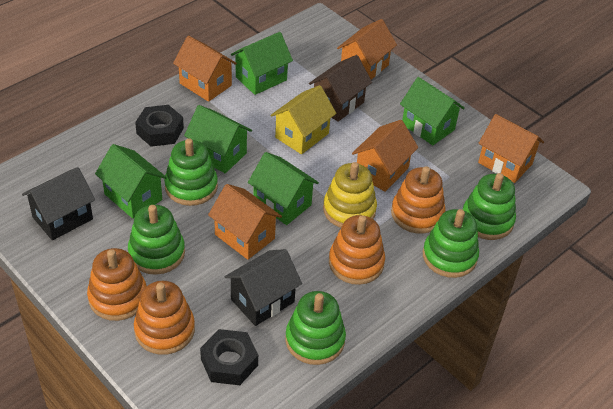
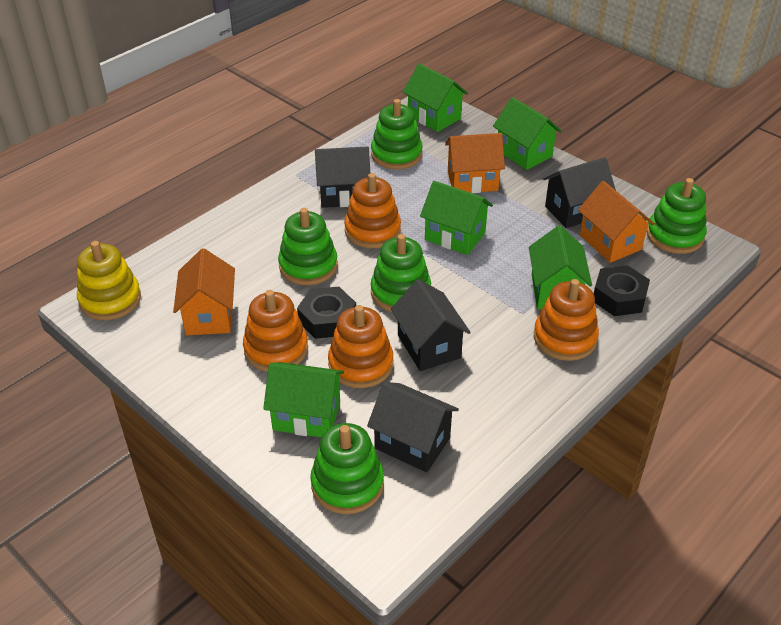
black house: 2 -> 4
brown house: 1 -> 0
orange house: 5 -> 3
yellow house: 1 -> 0

